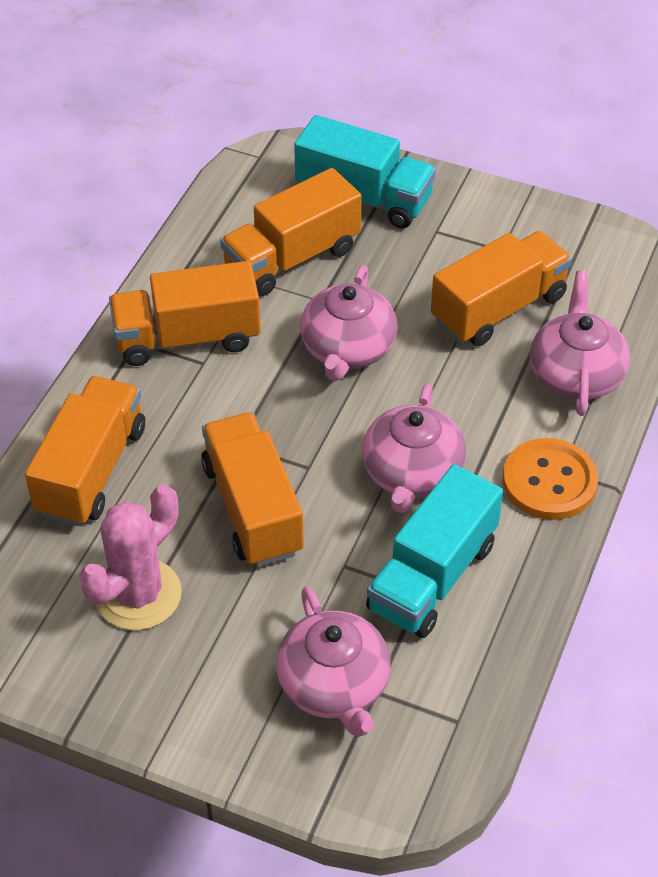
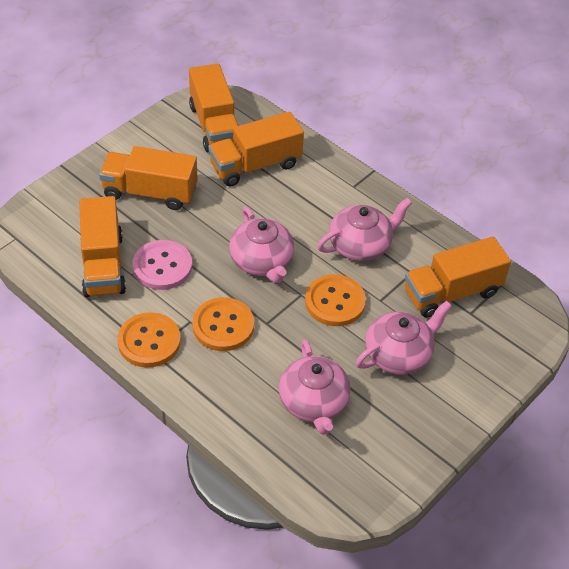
orange button: 1 -> 3
pink button: 0 -> 1
pink cactus: 1 -> 0
turquoise truck: 2 -> 0

